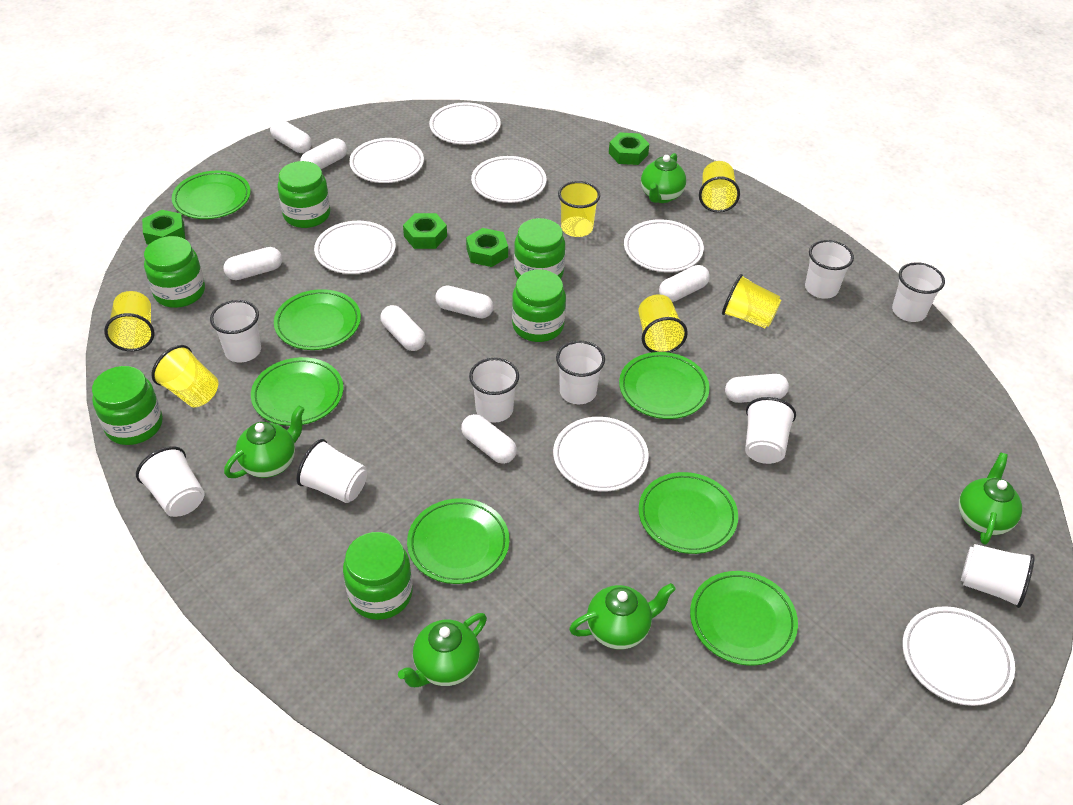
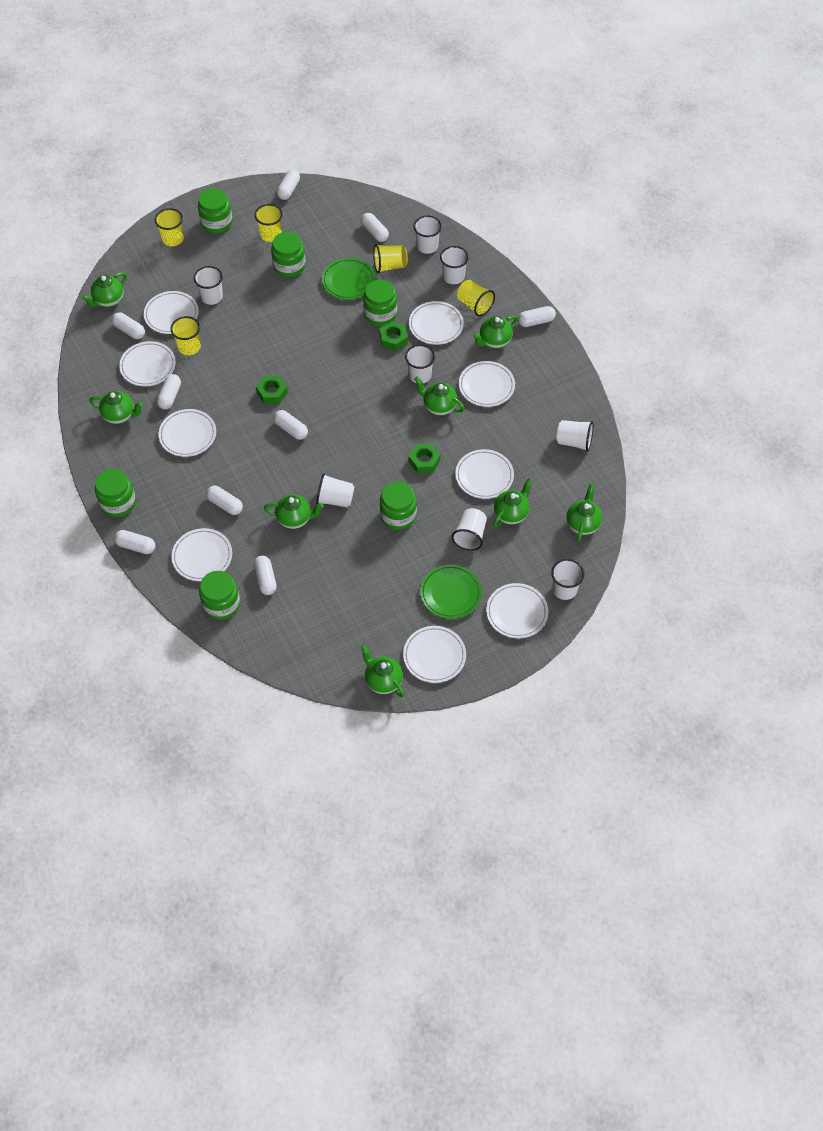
green nut: 4 -> 3
green plate: 7 -> 2
green teapot: 5 -> 8
white capsule: 8 -> 9
white cup: 9 -> 8
white plate: 7 -> 9
yellow cup: 6 -> 5

